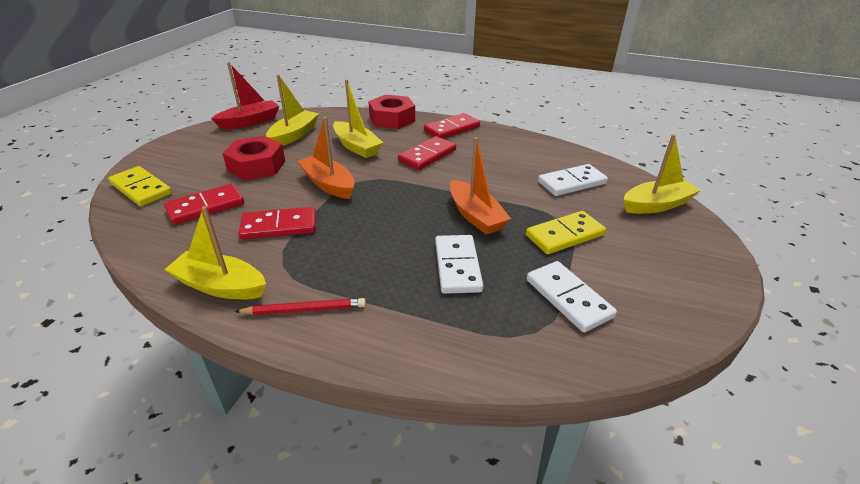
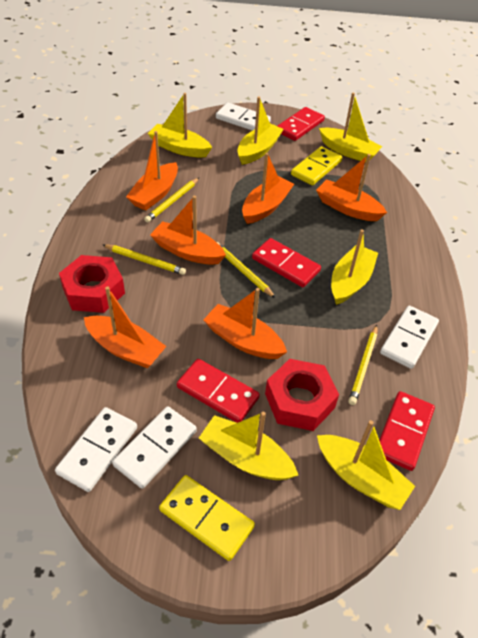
orange boat: 2 -> 6
red boat: 1 -> 0
red pencil: 1 -> 0
white domino: 3 -> 4
yellow boat: 4 -> 6
yellow pencil: 0 -> 4

